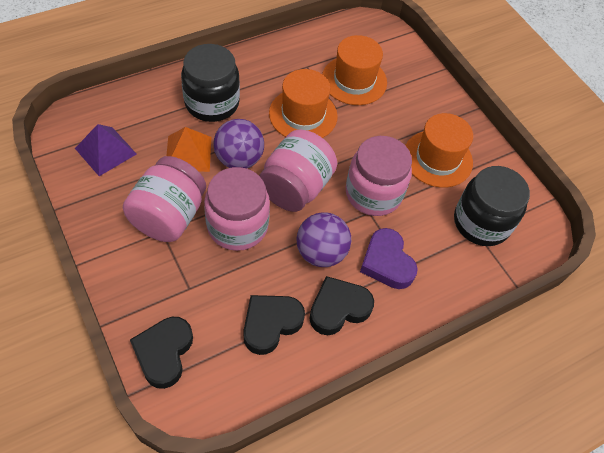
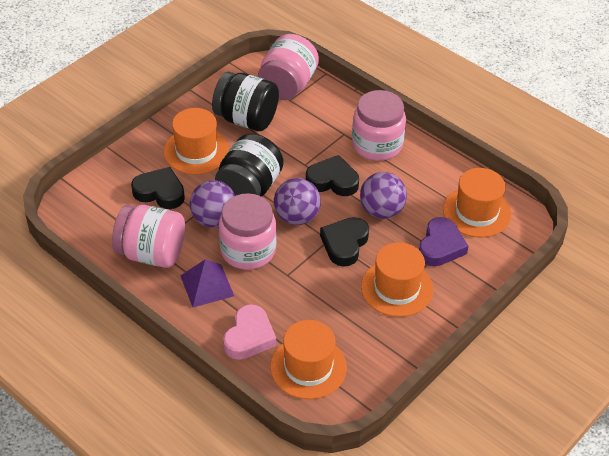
orange hat: 3 -> 4
orange pyramid: 1 -> 0
pink heart: 0 -> 1
purple ball: 2 -> 3

